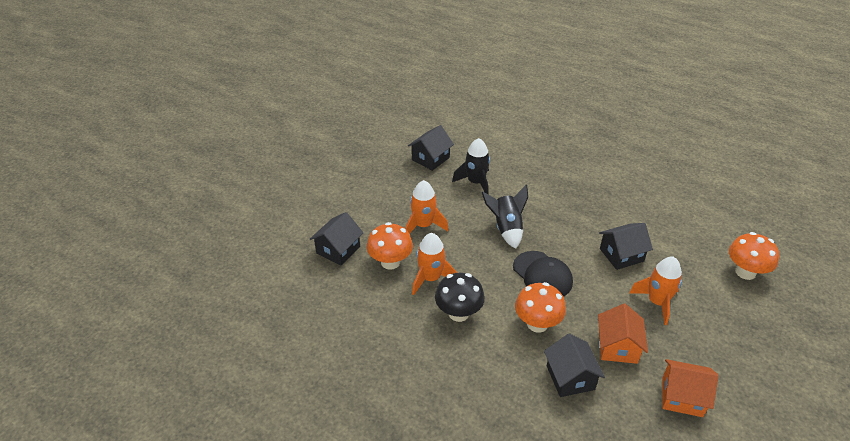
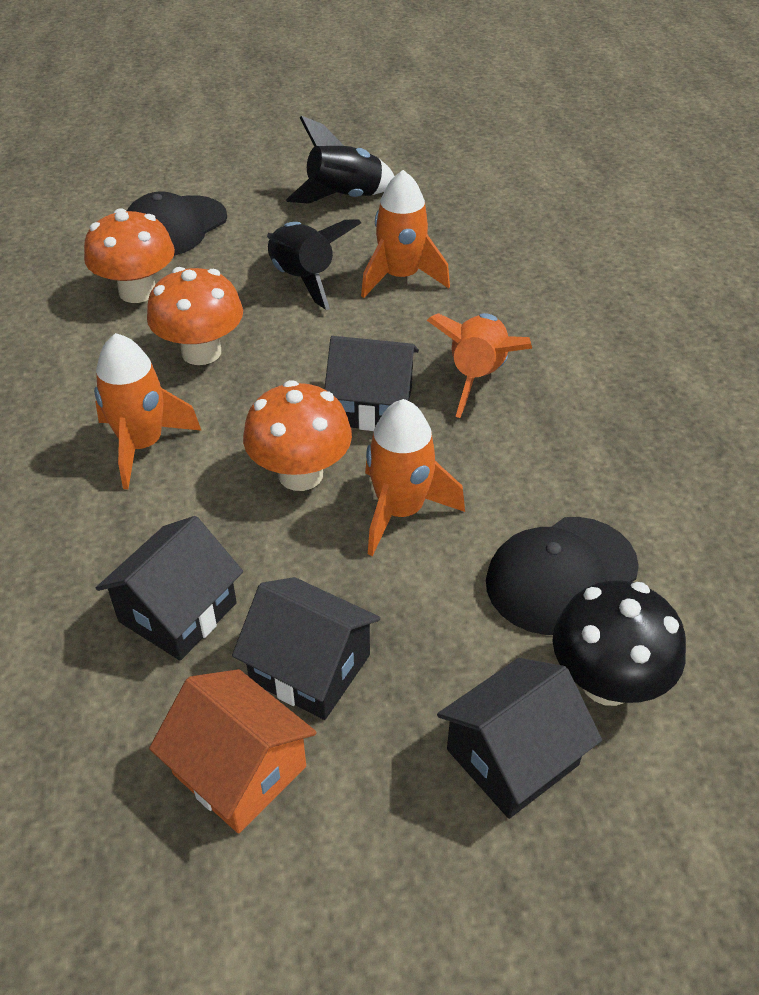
black cap: 1 -> 2
orange house: 2 -> 1
orange rocket: 3 -> 4

